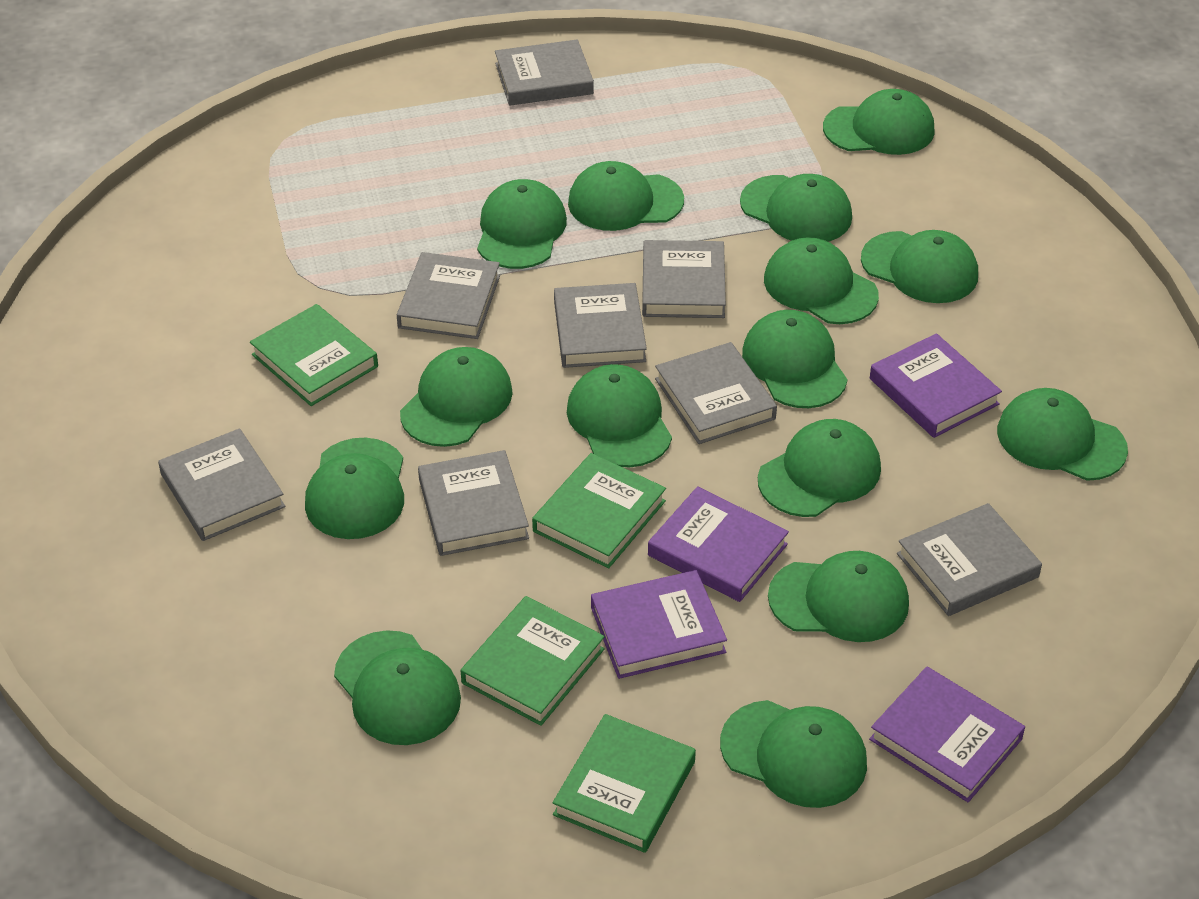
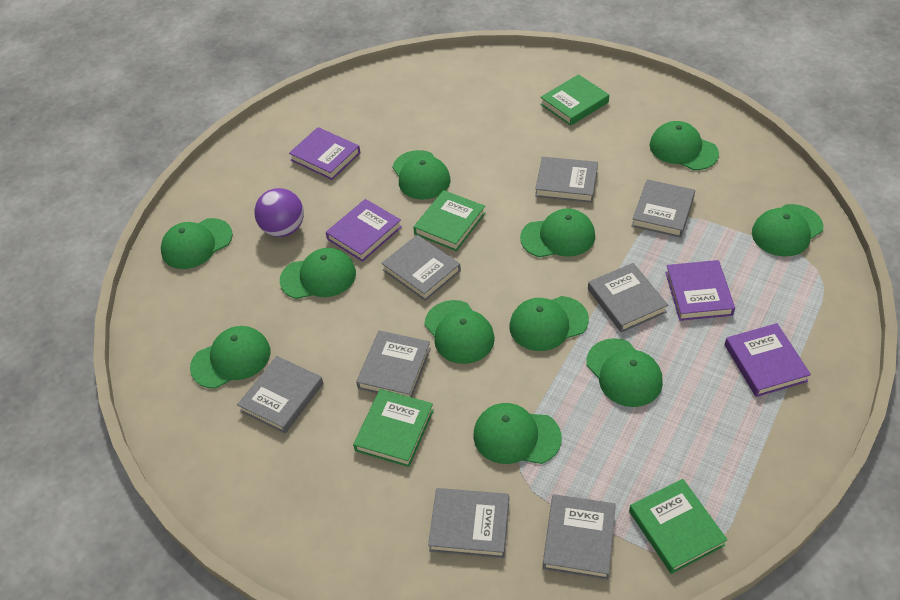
green cap: 15 -> 11
purple ball: 0 -> 1

